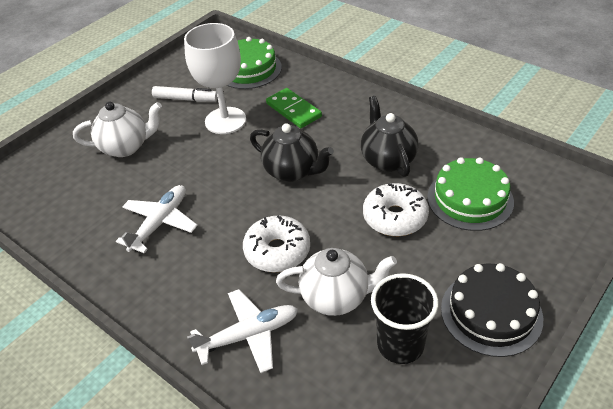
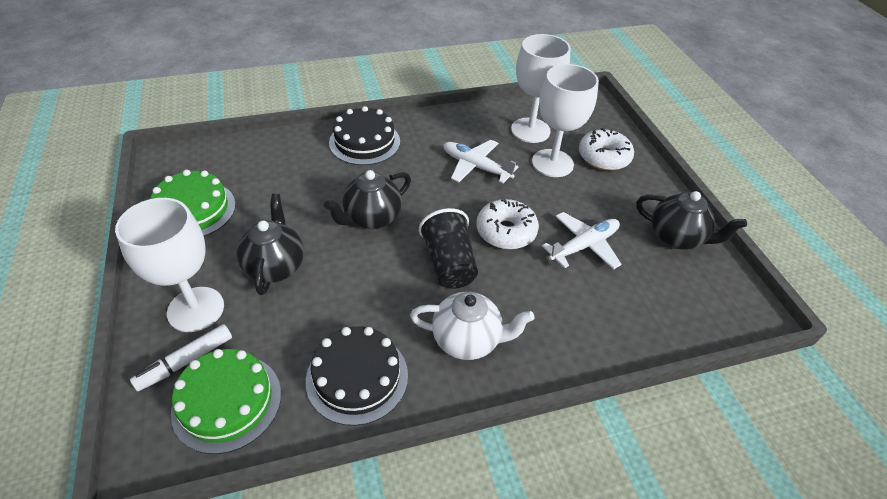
black cake: 1 -> 2
black teapot: 2 -> 3
green domino: 1 -> 0
white goblet: 1 -> 3
white teapot: 2 -> 1

